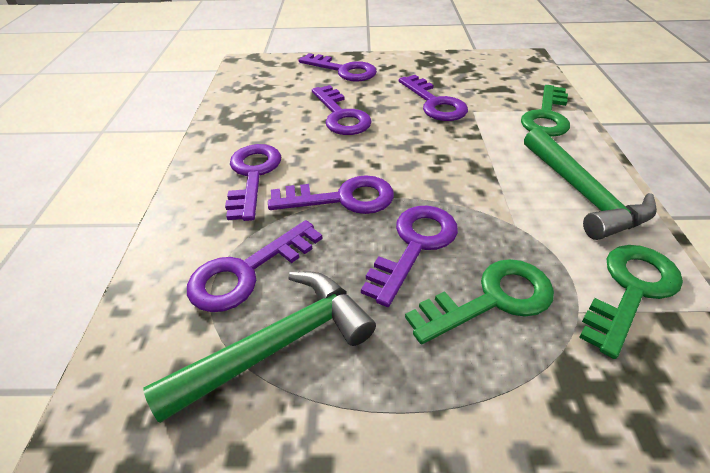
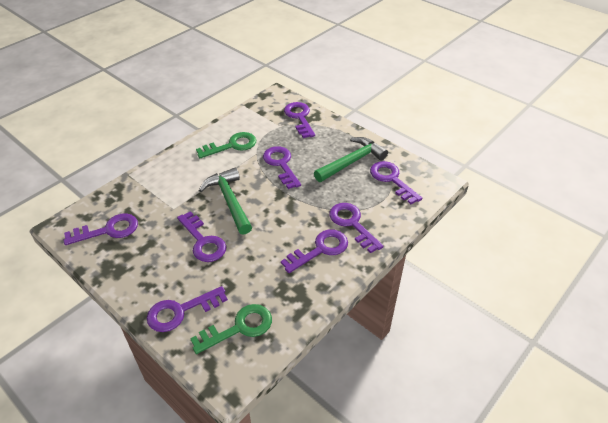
green key: 3 -> 2
purple key: 7 -> 8

